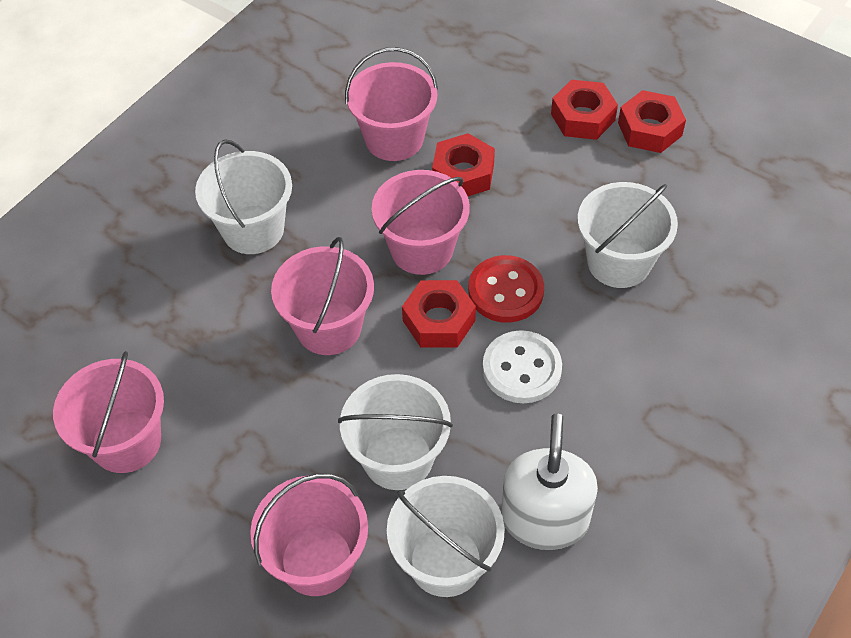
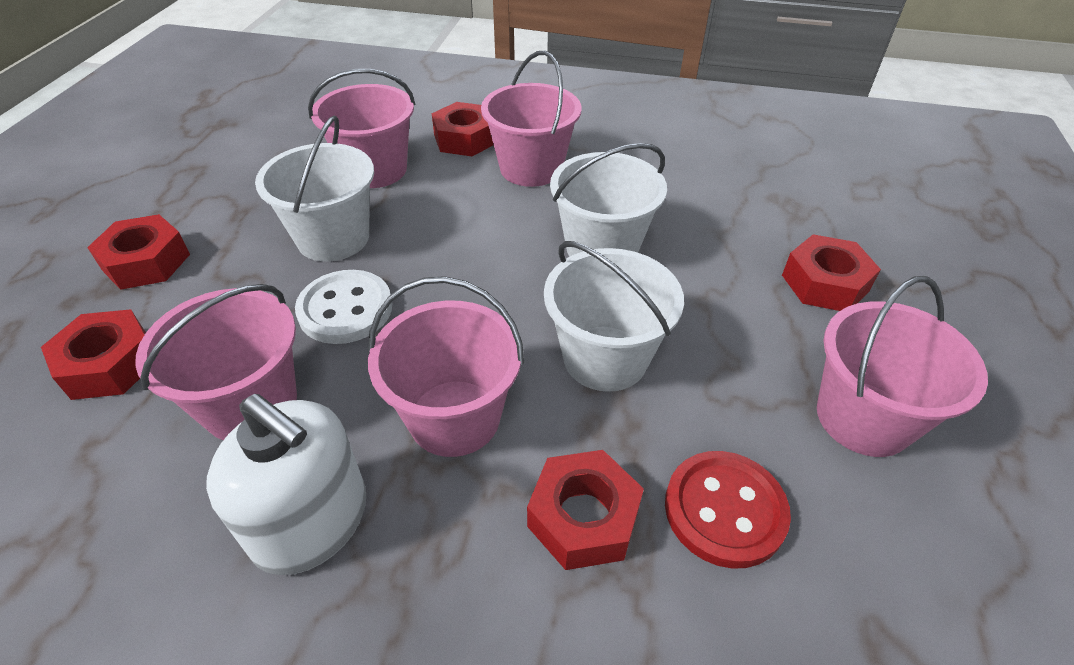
red nut: 4 -> 5
white bucket: 4 -> 3

